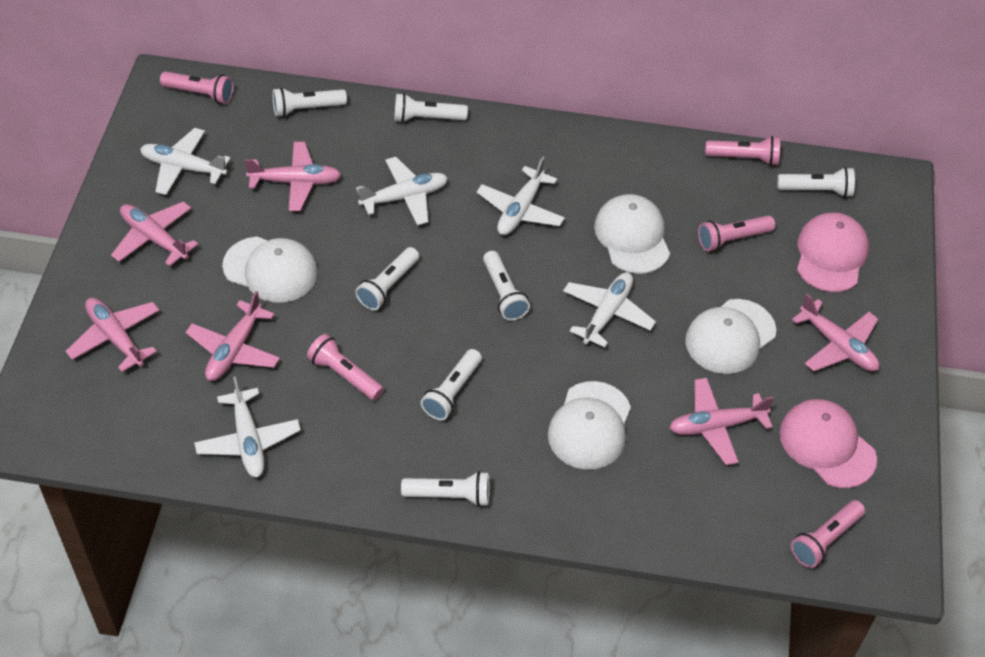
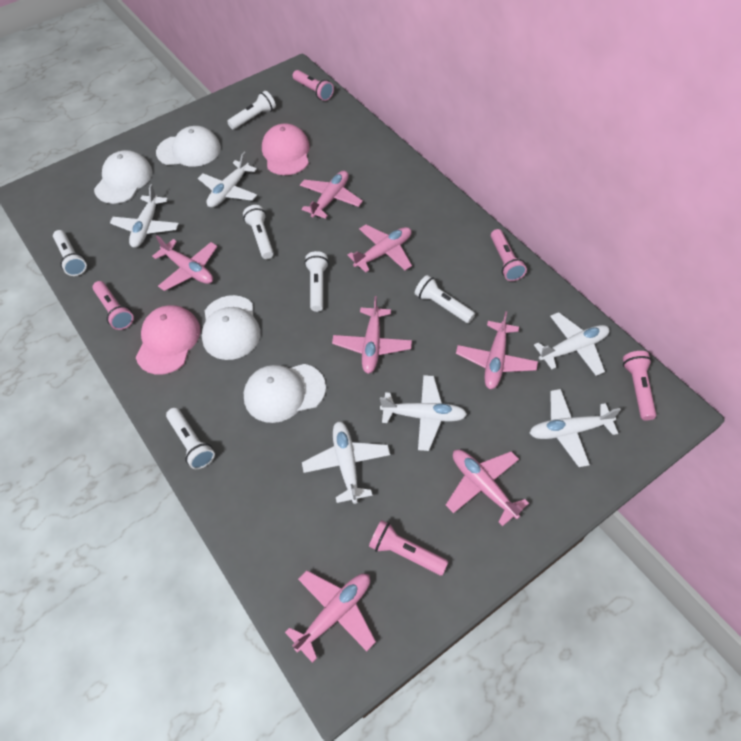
pink plane: 6 -> 7
white flashlight: 7 -> 6
white plane: 5 -> 6

